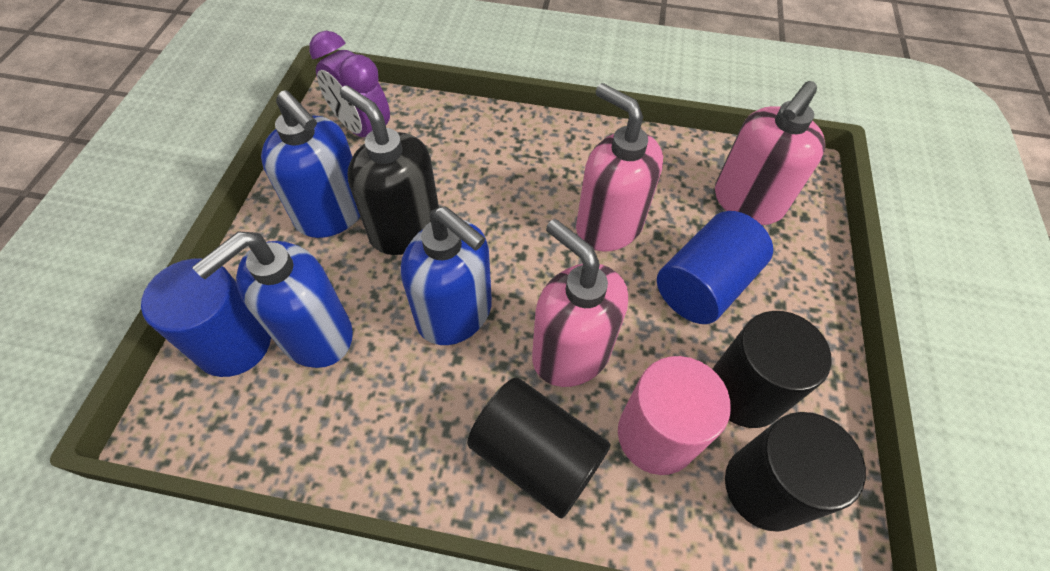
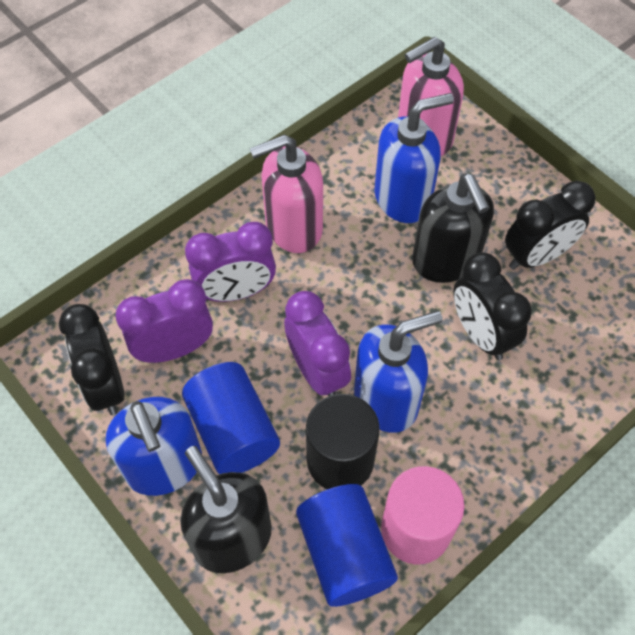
black clock: 0 -> 3
black cylinder: 3 -> 1
black soap dispenser: 1 -> 2
pink soap dispenser: 3 -> 2
purple clock: 1 -> 3

